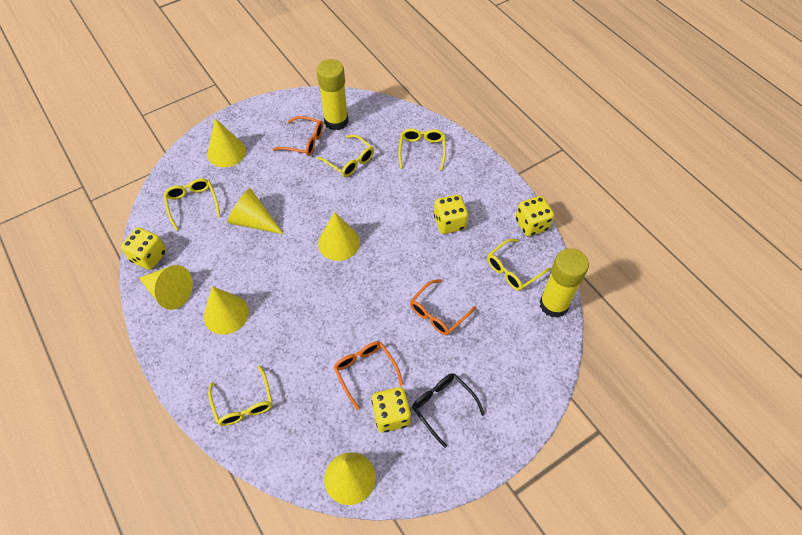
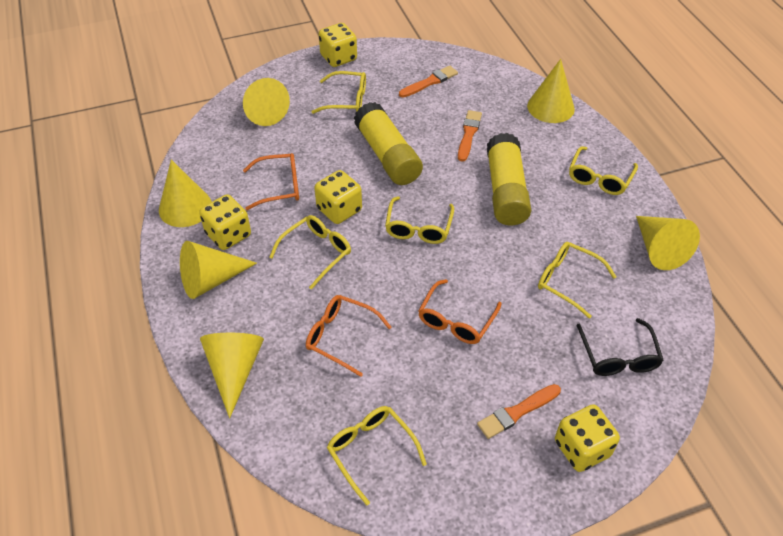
orange brush: 0 -> 3
yellow glasses: 5 -> 6

